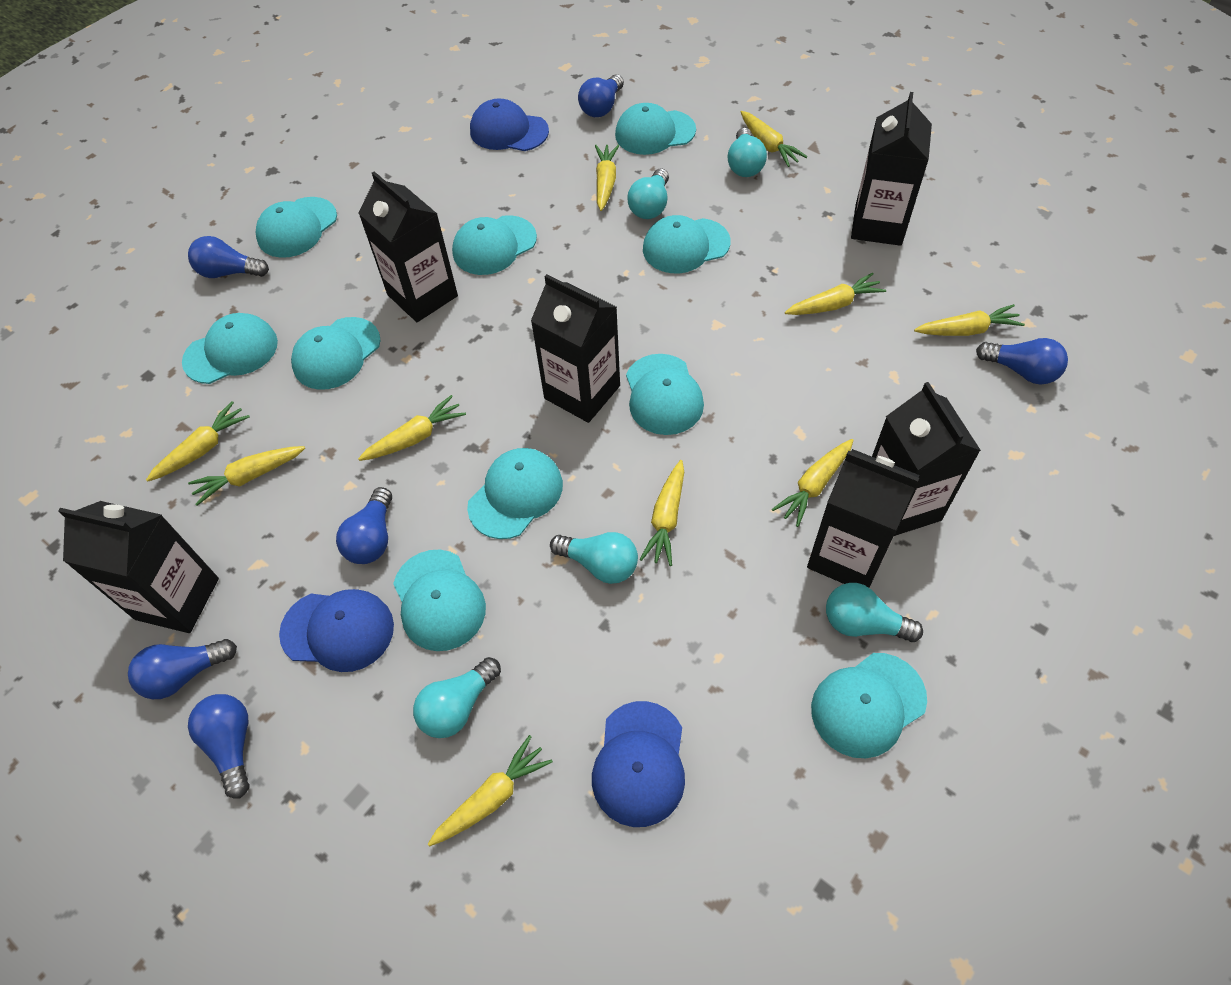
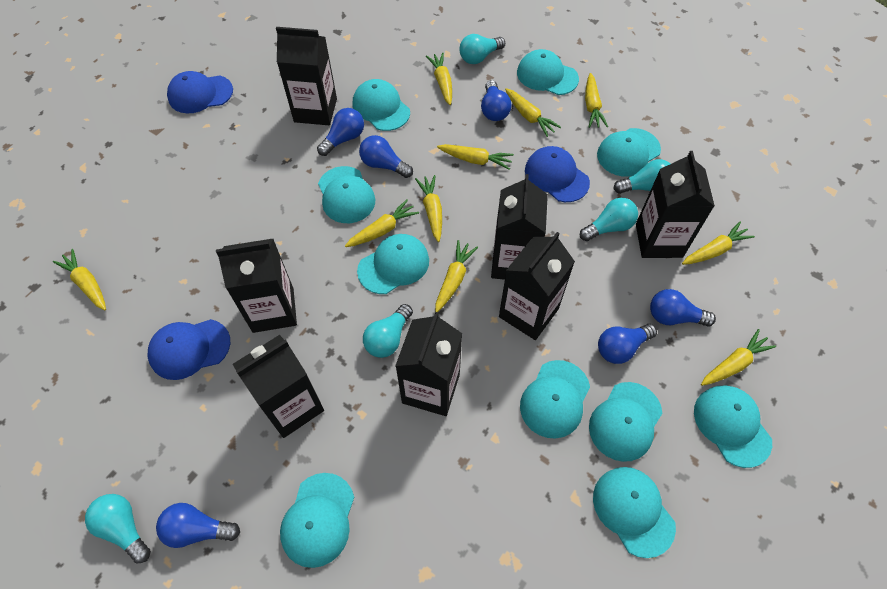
black carton: 6 -> 7

